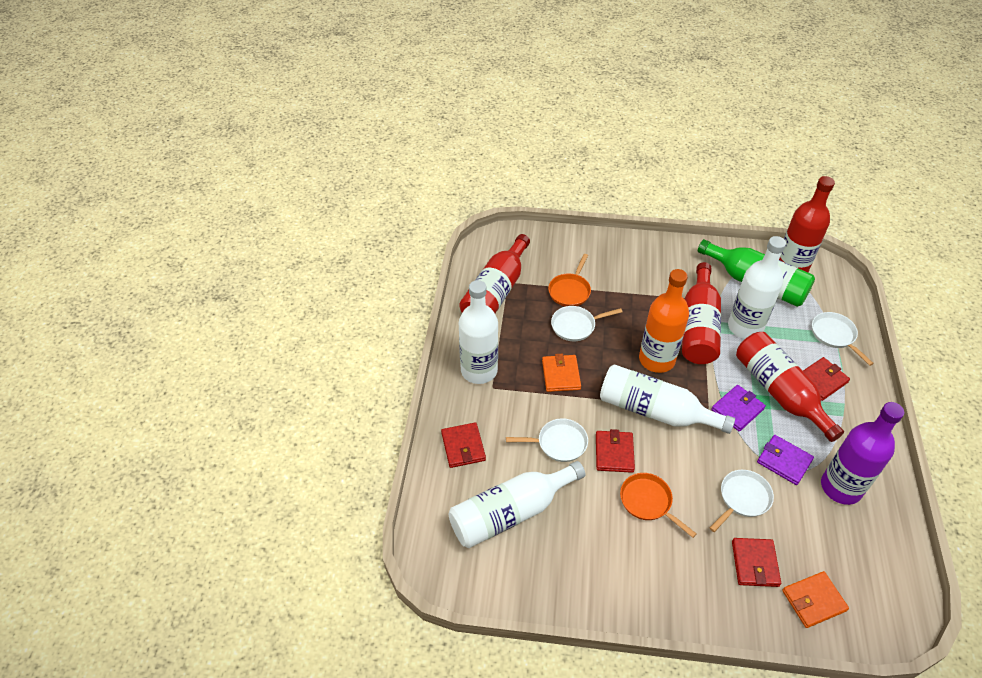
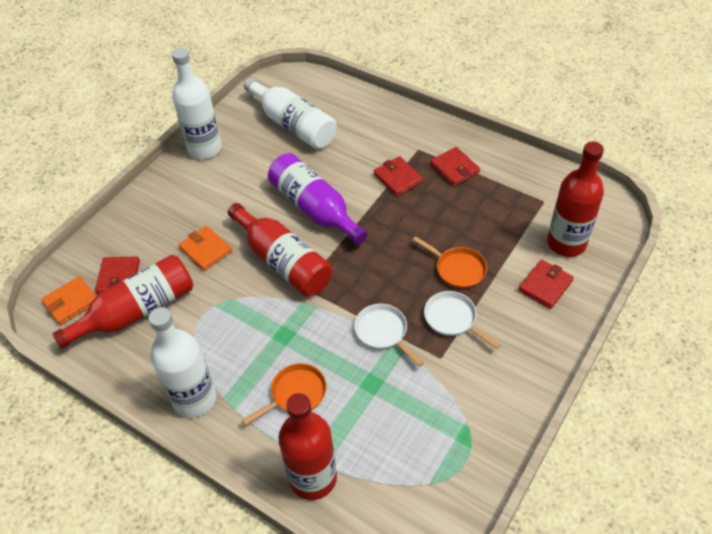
green bottle: 1 -> 0
orange bottle: 1 -> 0
purple wallet: 2 -> 0
white bottle: 4 -> 3
white pan: 4 -> 2

